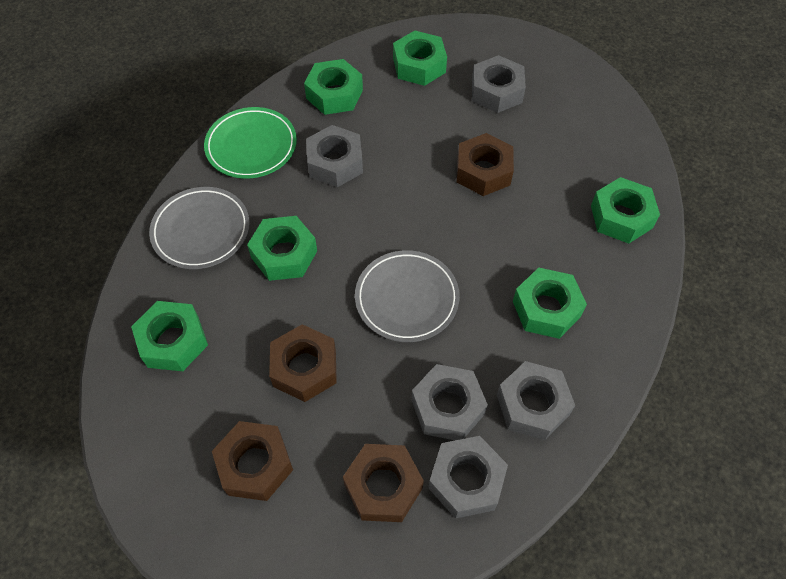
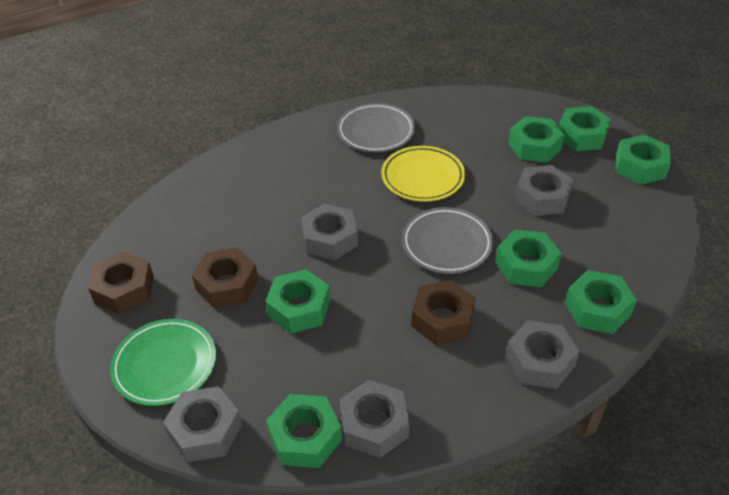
brown nut: 4 -> 3
green nut: 6 -> 7
yellow plate: 0 -> 1

